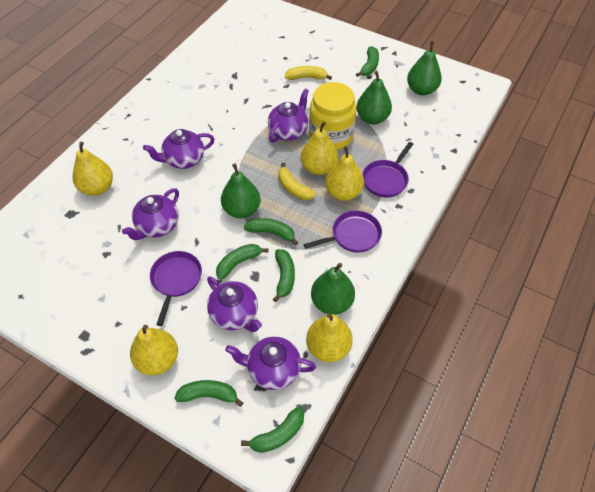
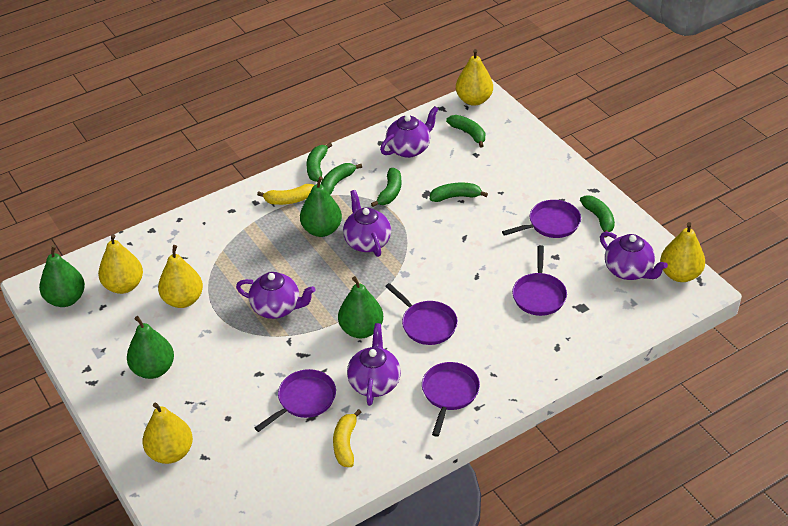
purple pan: 3 -> 5
yellow jar: 1 -> 0

